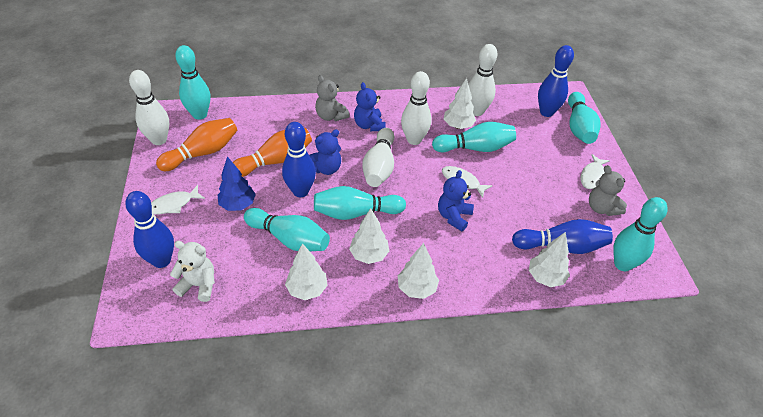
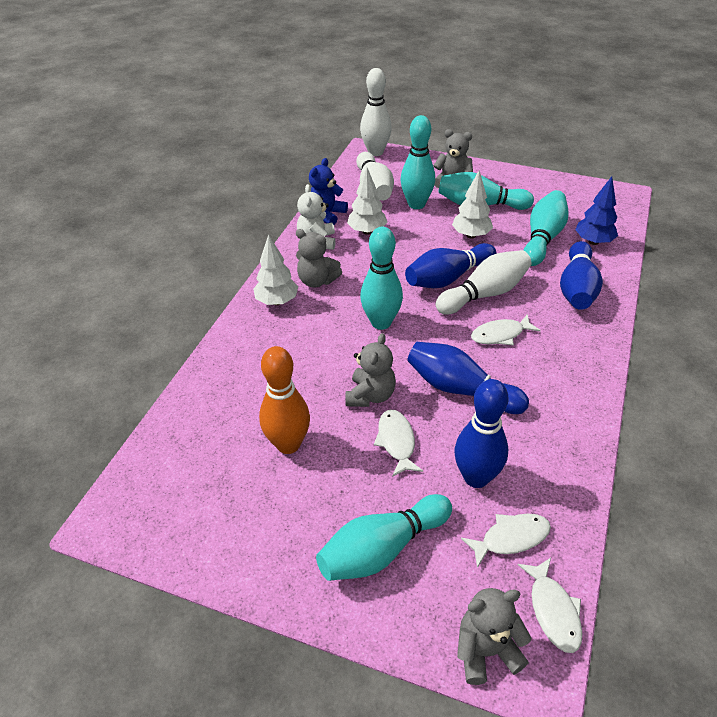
blue teddy bear: 3 -> 1
grey teddy bear: 2 -> 4
orange bowling pin: 2 -> 1
turquoise bowling pin: 6 -> 5
white bowling pin: 4 -> 3
white fish: 3 -> 4
white tree: 5 -> 3

